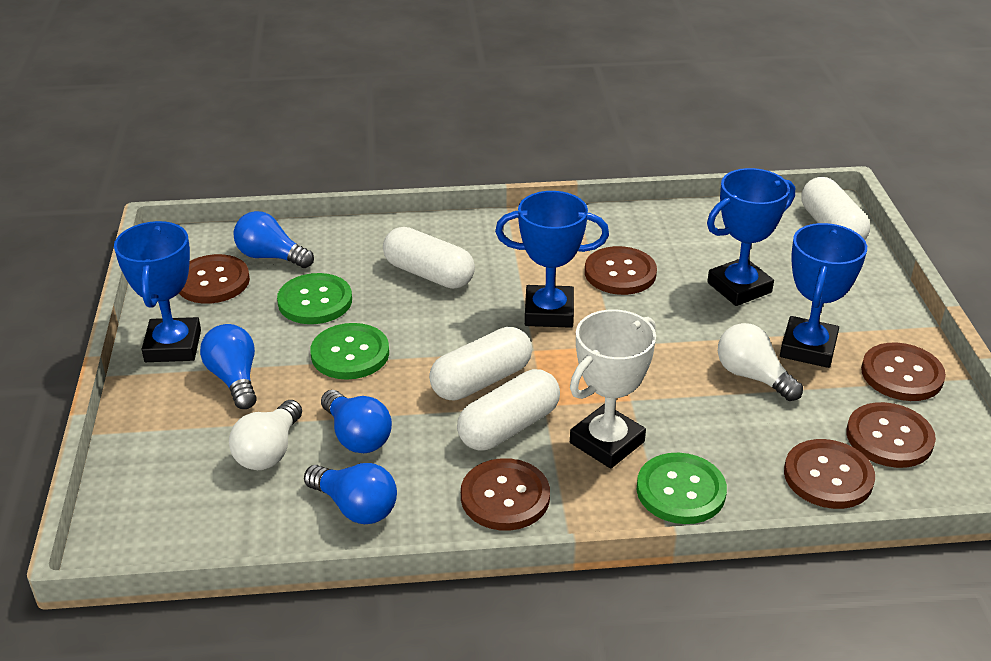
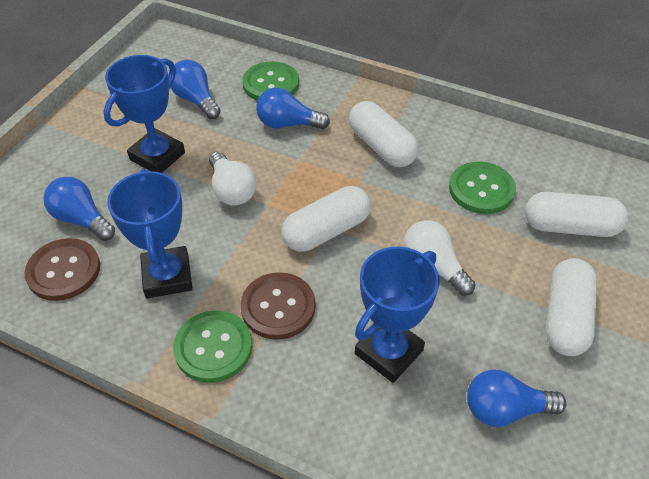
blue trophy: 4 -> 3
brown button: 6 -> 2
white trophy: 1 -> 0

